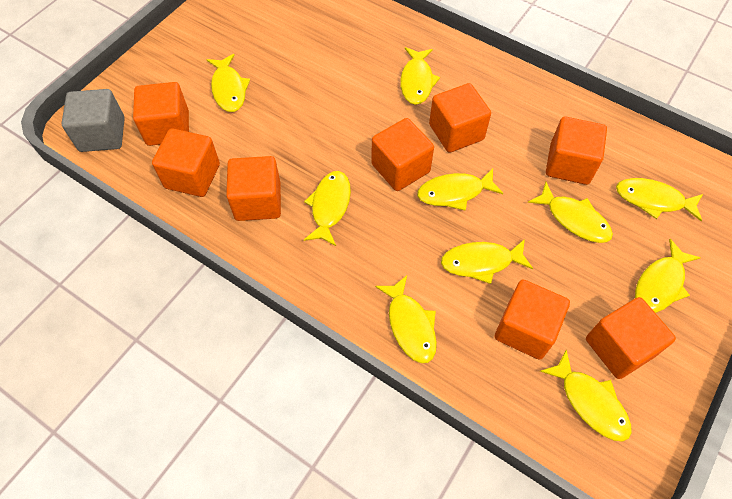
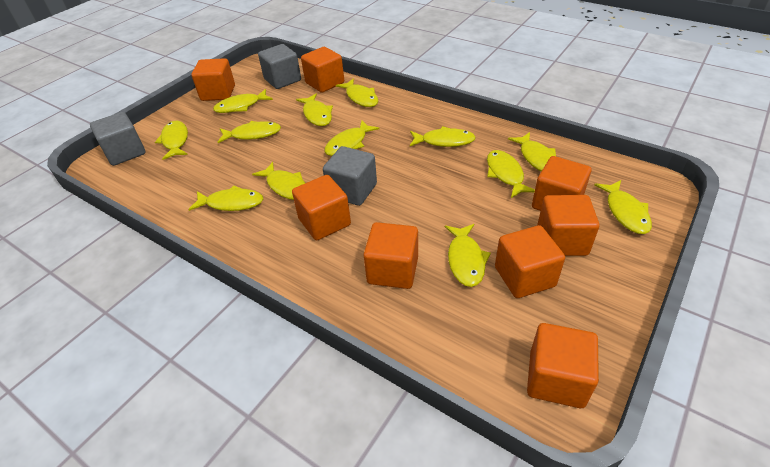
grey cube: 1 -> 3
yellow fish: 10 -> 13

